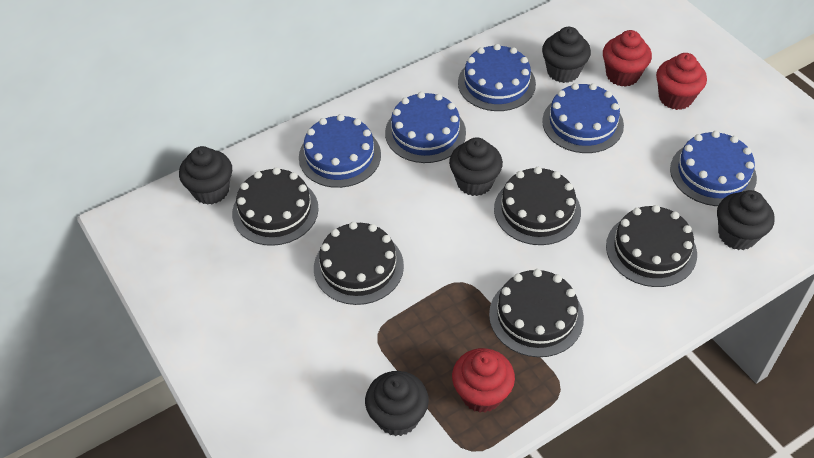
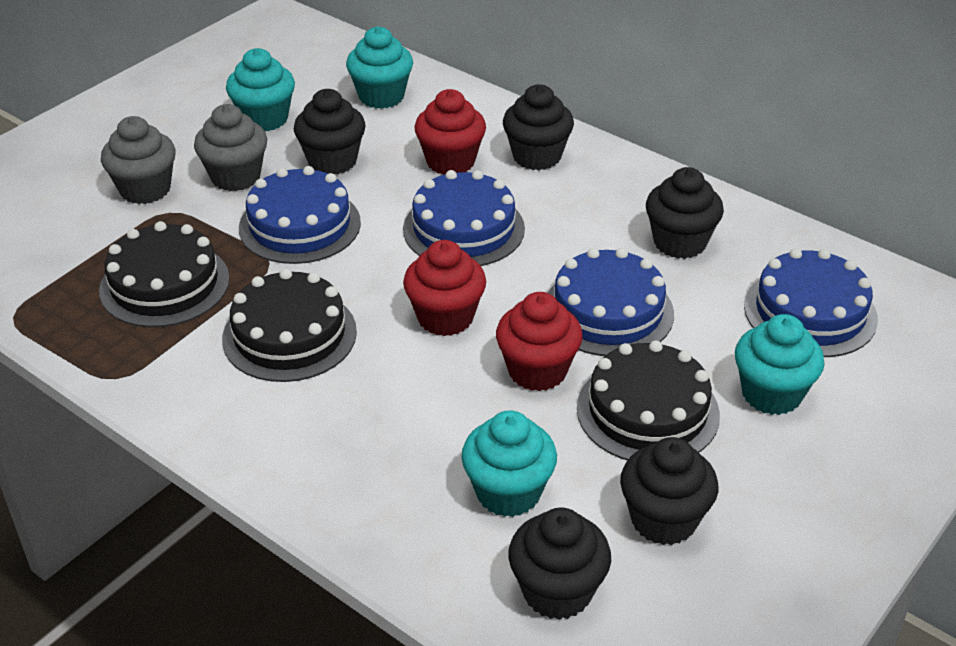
black cake: 5 -> 3
blue cake: 5 -> 4
grey cupcake: 0 -> 2
turquoise cupcake: 0 -> 4

